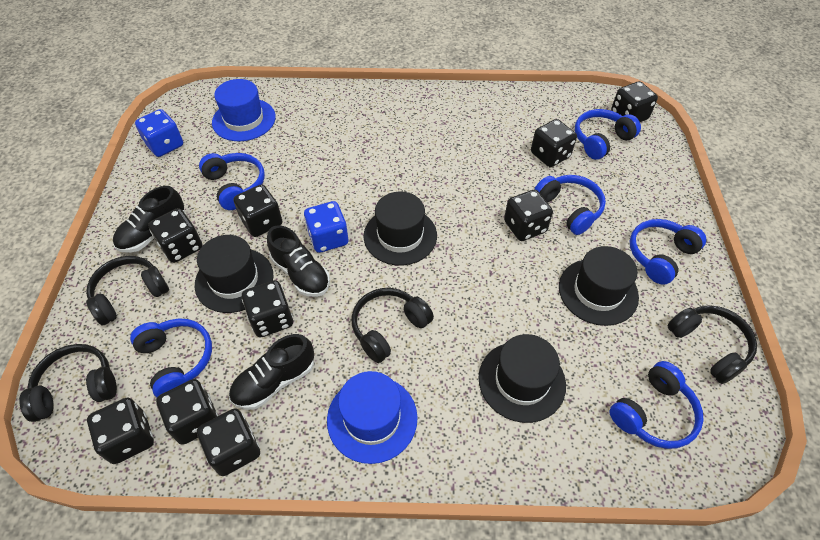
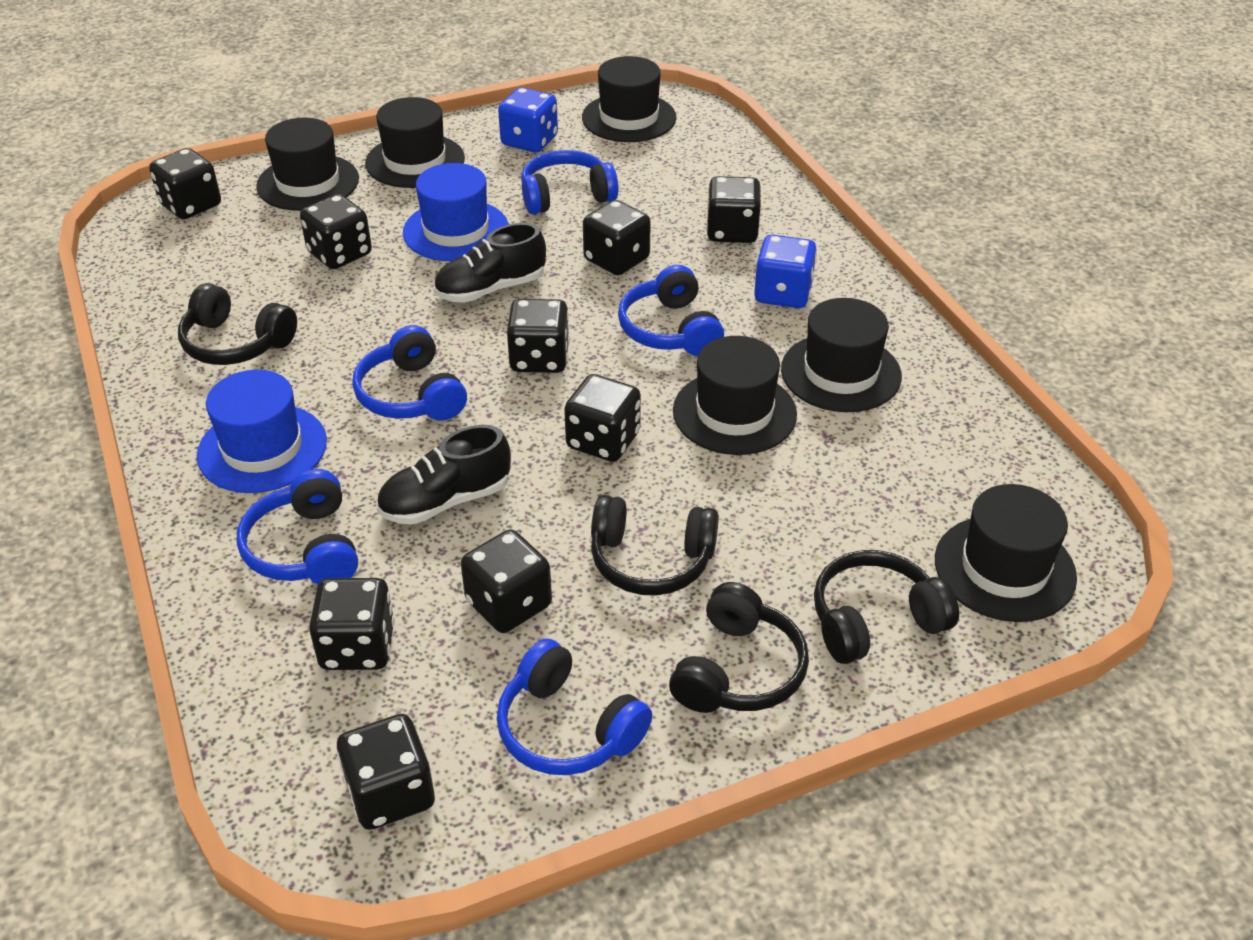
black hat: 4 -> 6
black shoe: 3 -> 2
blue headphones: 6 -> 5

